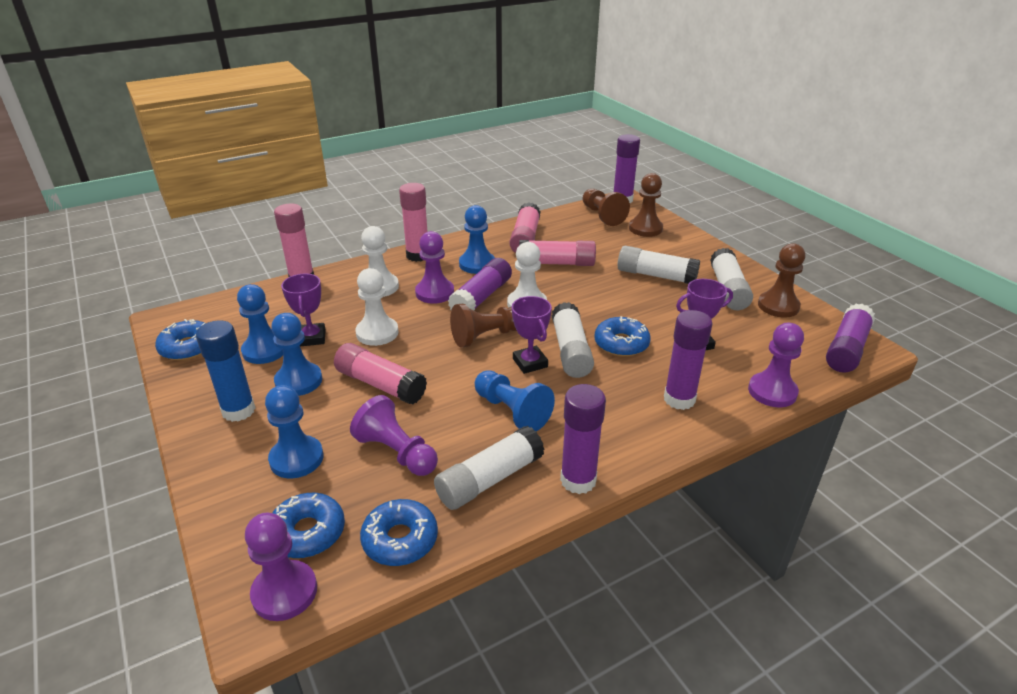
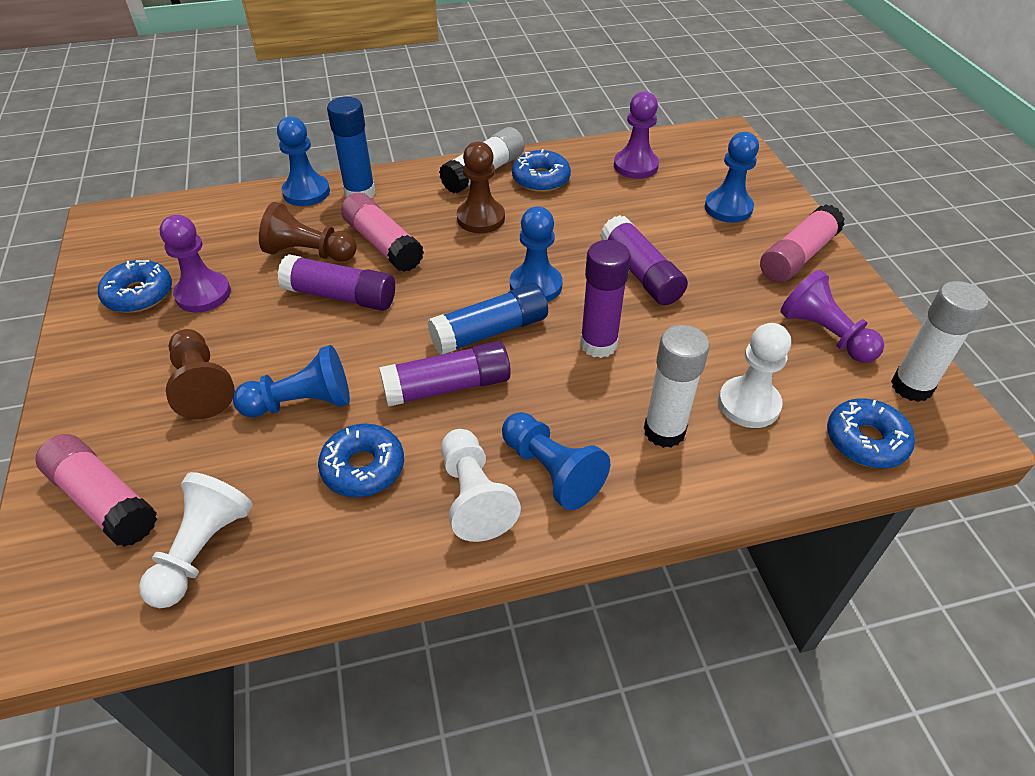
blue glue stick: 1 -> 2
brown pawn: 4 -> 3
pink glue stick: 5 -> 3
purple glue stick: 5 -> 4
purple pawn: 4 -> 3
purple trophy: 3 -> 0
white glue stick: 4 -> 3

